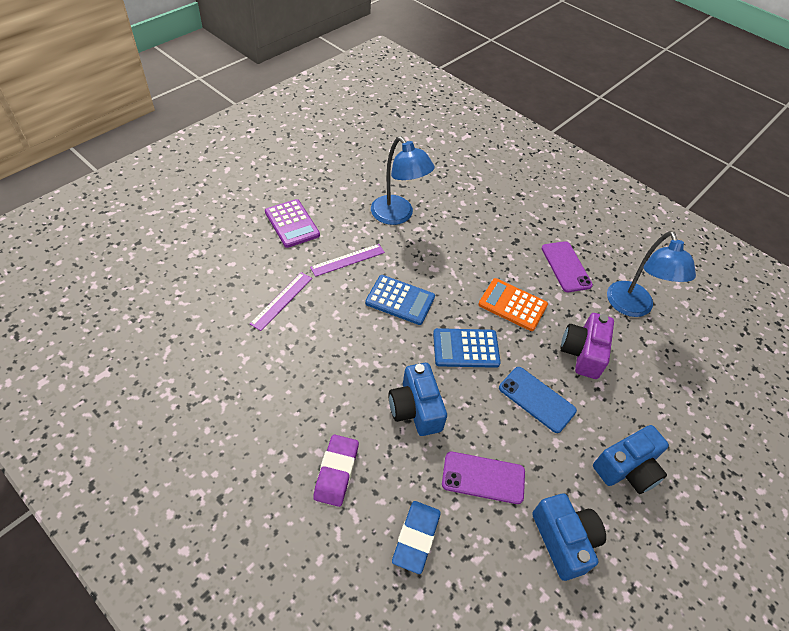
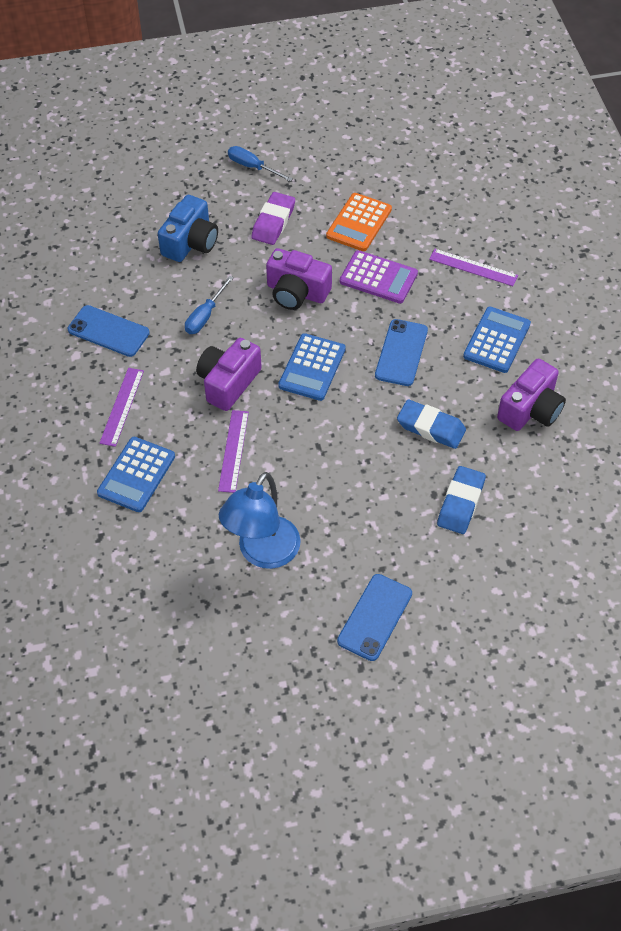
blue calculator: 2 -> 3
blue camera: 3 -> 1
blue eraser: 1 -> 2
blue lamp: 2 -> 1
blue phone: 1 -> 3
blue screwdriver: 0 -> 2
purple camera: 1 -> 3
purple phone: 2 -> 0
purple ruler: 2 -> 3

